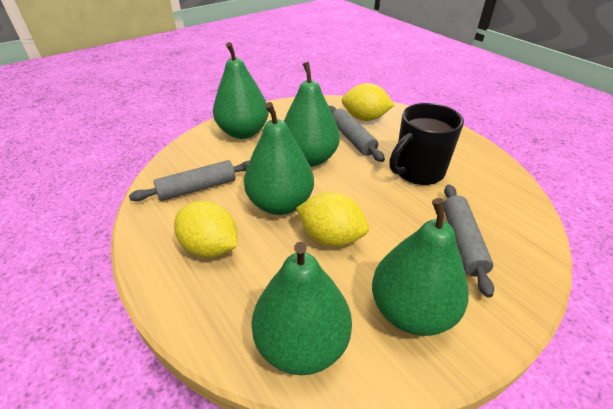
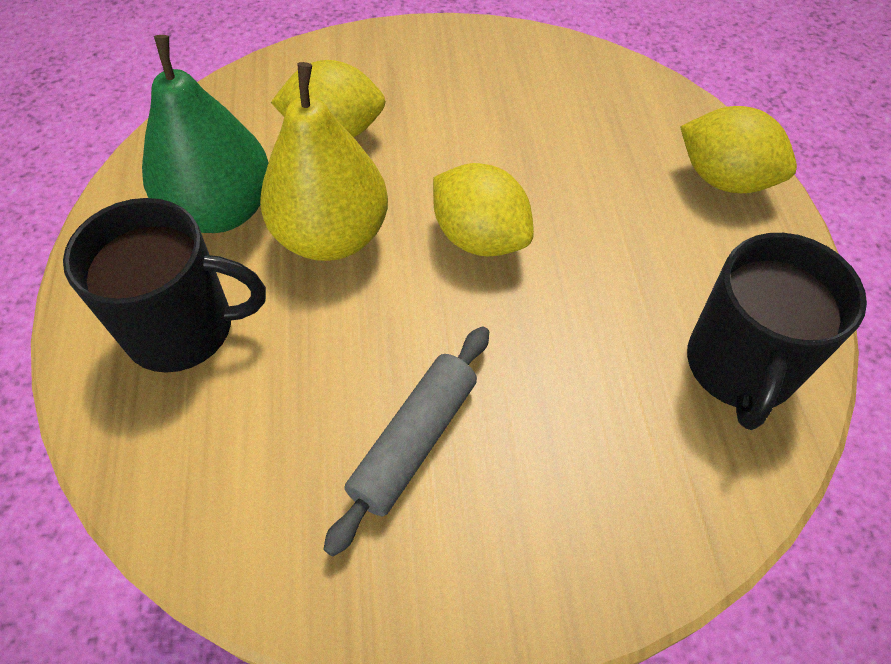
black mug: 1 -> 2
green pear: 5 -> 1
grey rolling pin: 3 -> 1
yellow pear: 0 -> 1

